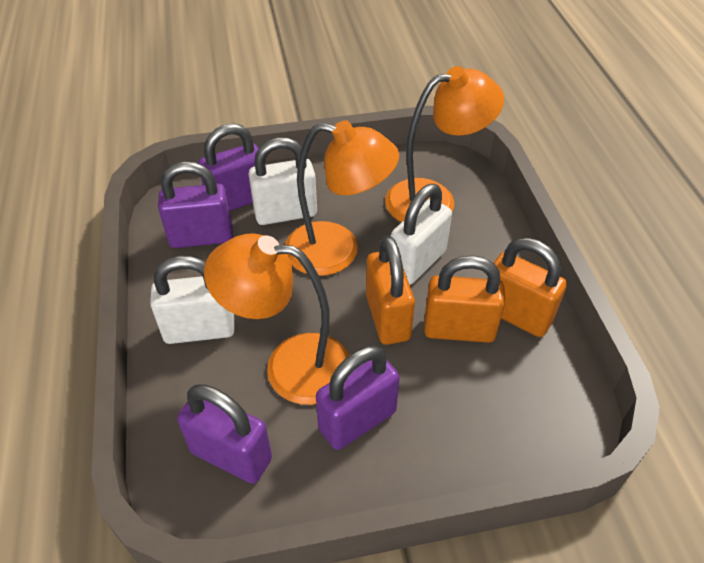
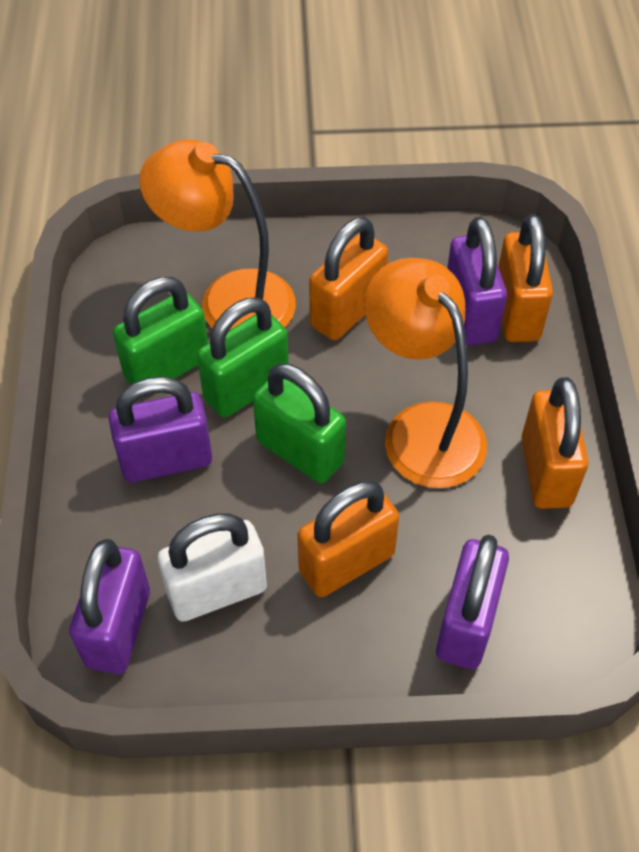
green padlock: 0 -> 3
orange lamp: 3 -> 2
orange padlock: 3 -> 4
white padlock: 3 -> 1

